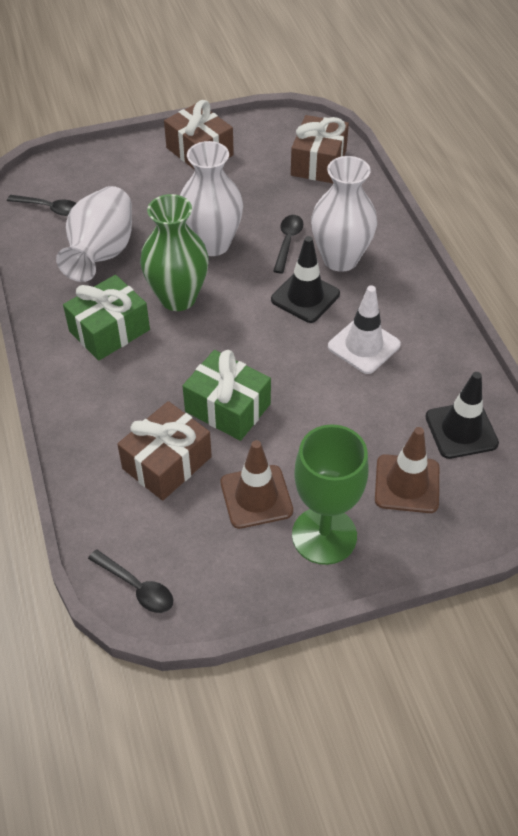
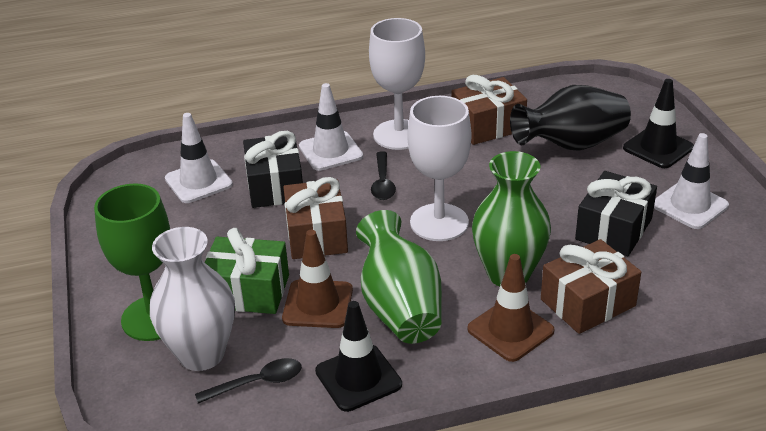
black gift: 0 -> 2
black spoon: 3 -> 2
black vase: 0 -> 1
green gift: 2 -> 1
green vase: 1 -> 2
white goblet: 0 -> 2
white traffic cone: 1 -> 3
white vase: 3 -> 1

